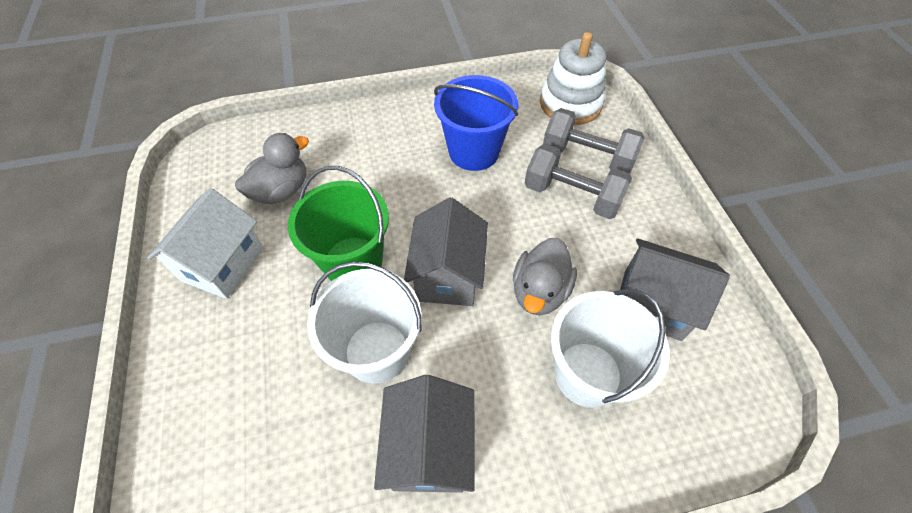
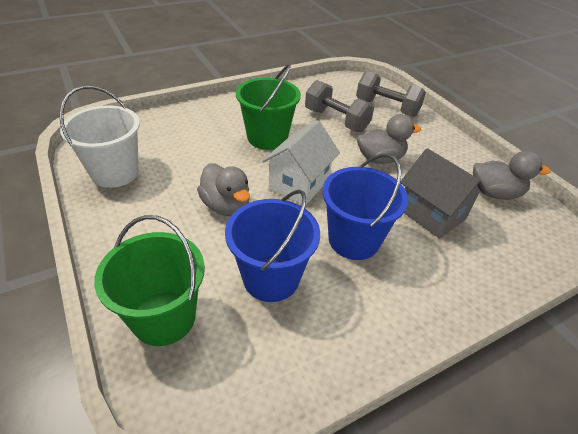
blue bucket: 1 -> 2
green bucket: 1 -> 2
grey duck: 2 -> 3
grey house: 3 -> 1
white bucket: 2 -> 1
white stacking toy: 1 -> 0

